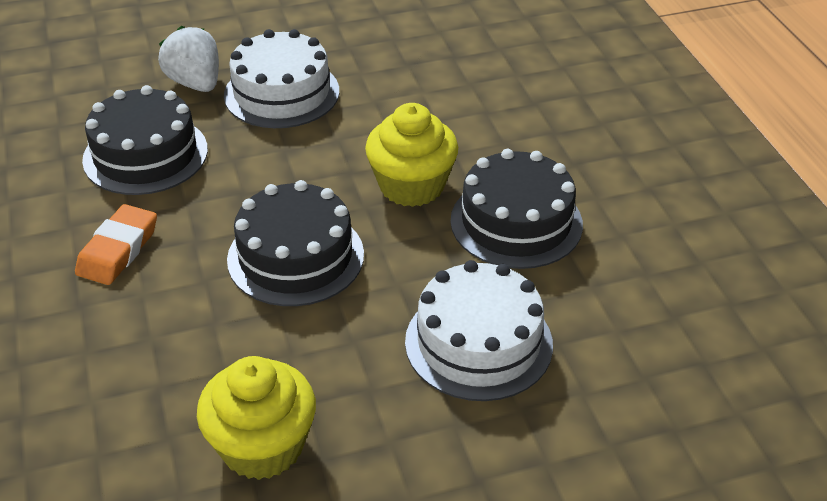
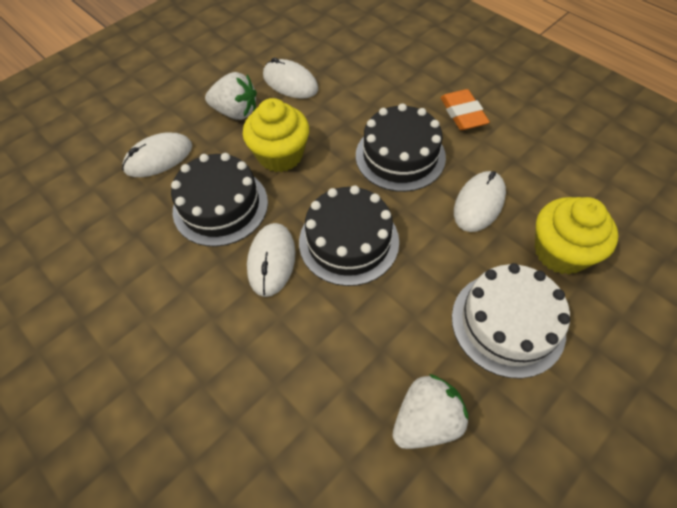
white cake: 2 -> 1
white mouse: 0 -> 4
white strawberry: 1 -> 2

